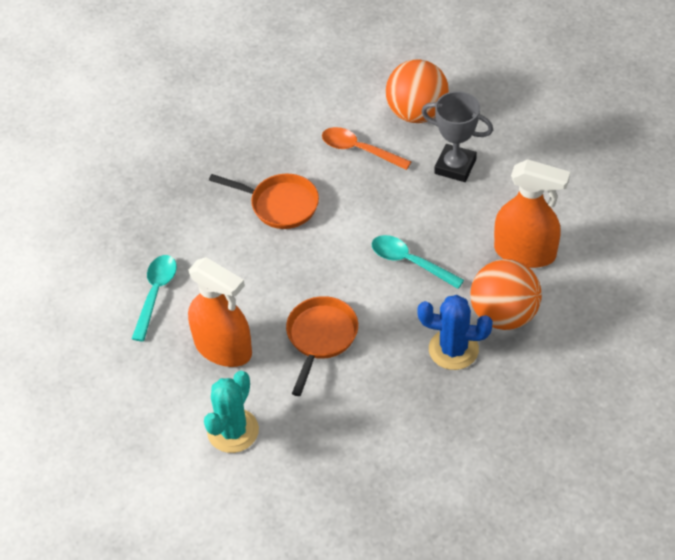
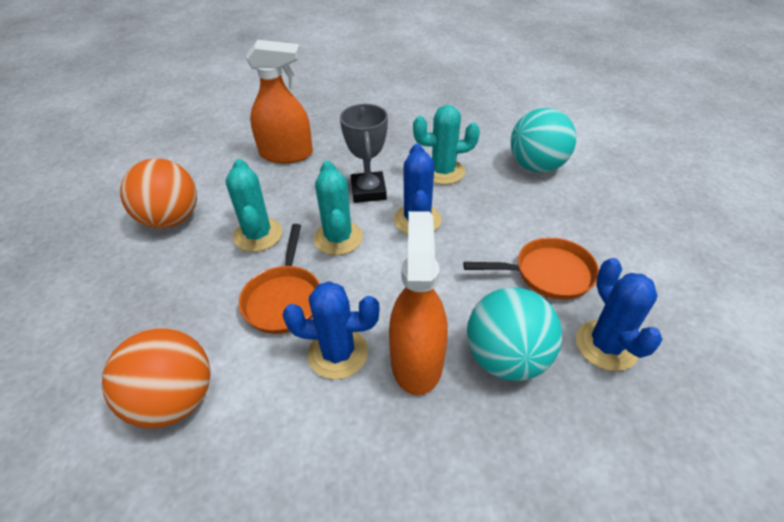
blue cactus: 1 -> 3
orange spoon: 1 -> 0
turquoise ball: 0 -> 2
turquoise cactus: 1 -> 3
turquoise spoon: 2 -> 0

